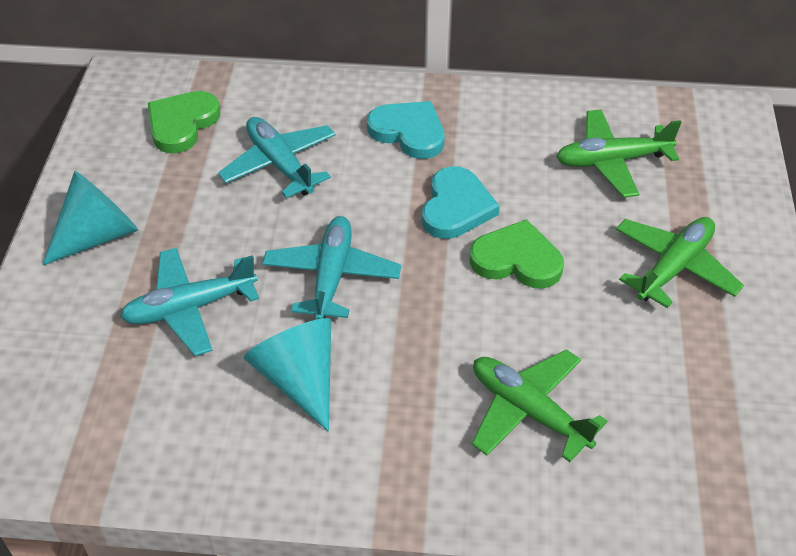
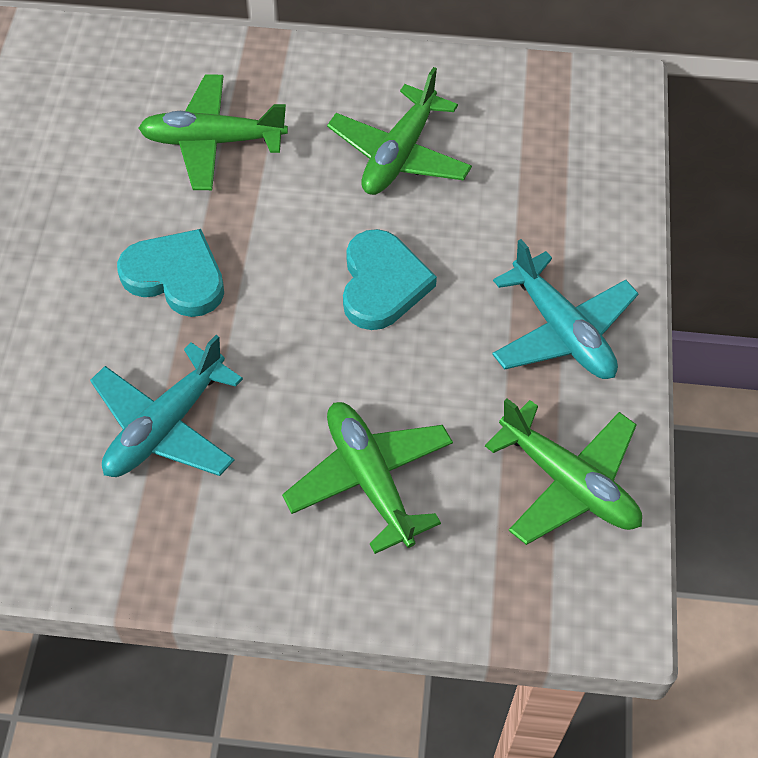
green heart: 2 -> 0
green plane: 3 -> 4
turquoise cone: 2 -> 0
turquoise plane: 3 -> 2

